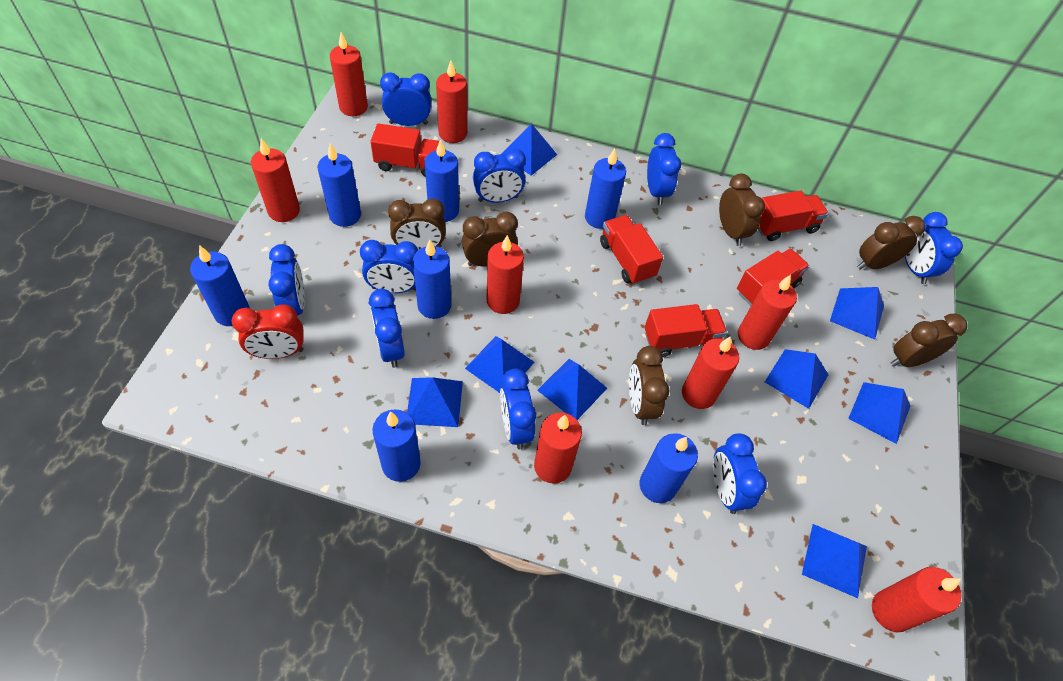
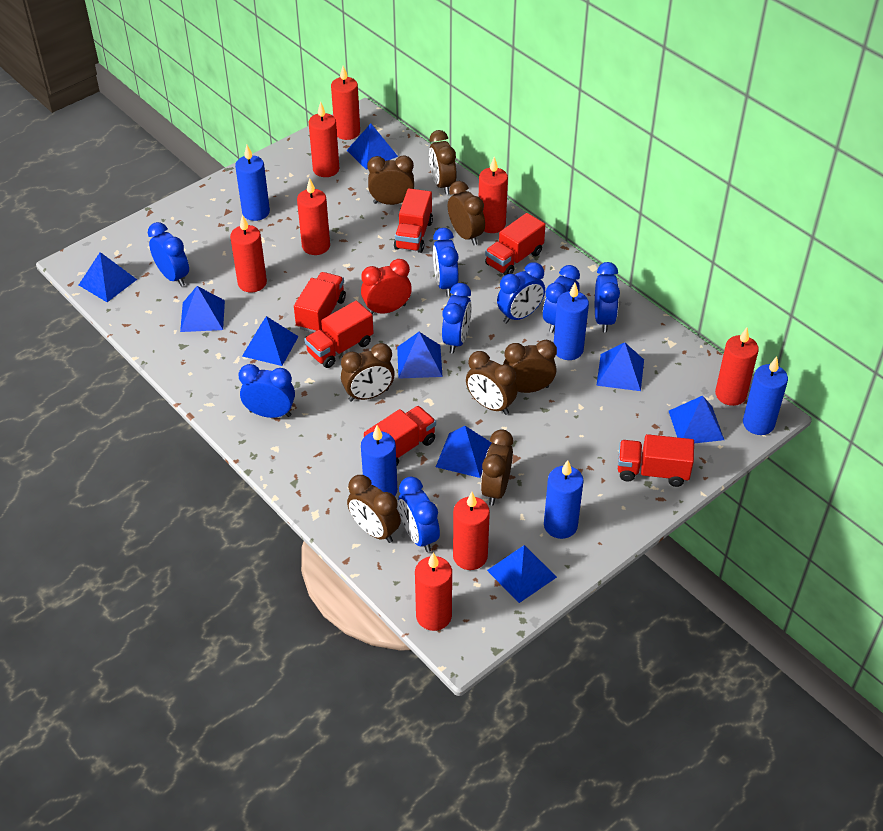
blue candle: 7 -> 5
blue clock: 9 -> 8
blue pyramid: 8 -> 9
brown clock: 6 -> 8
red truck: 5 -> 6

